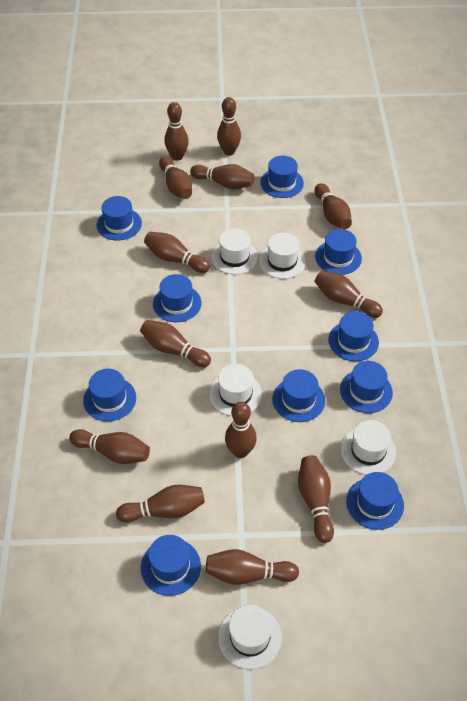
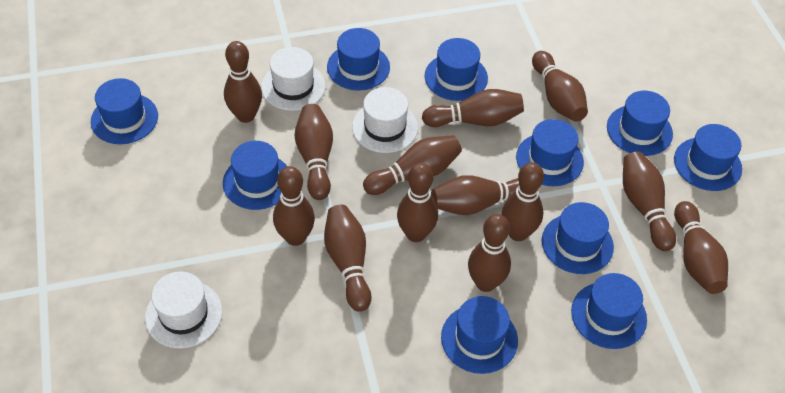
white hat: 5 -> 3

